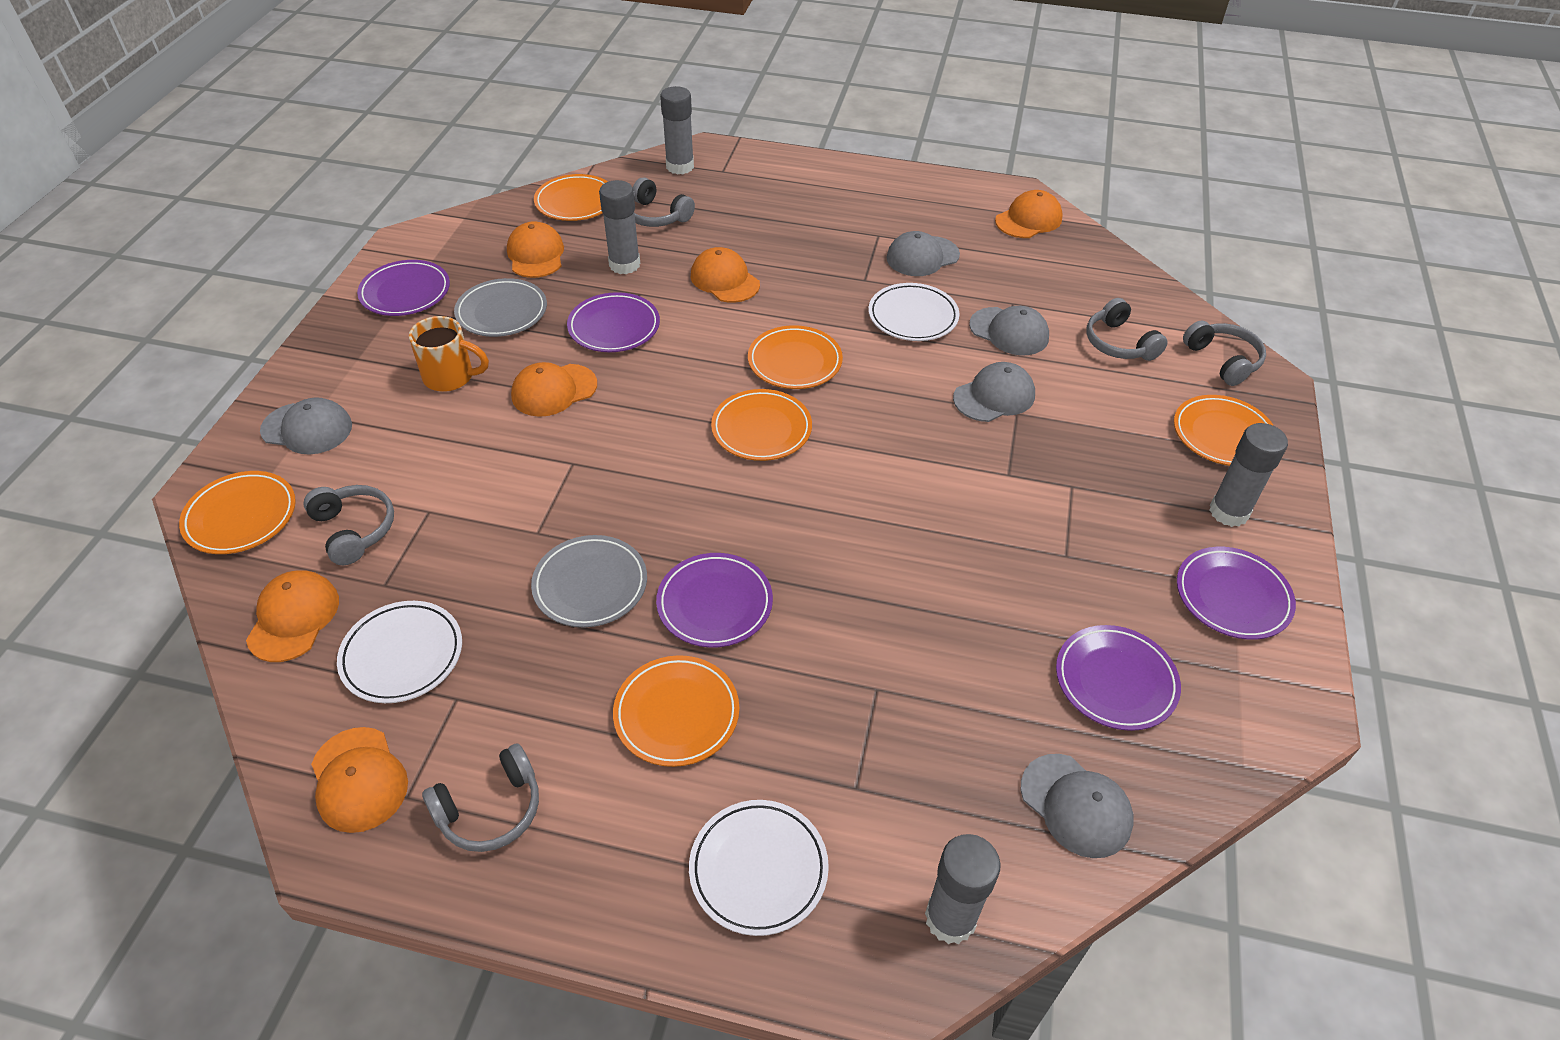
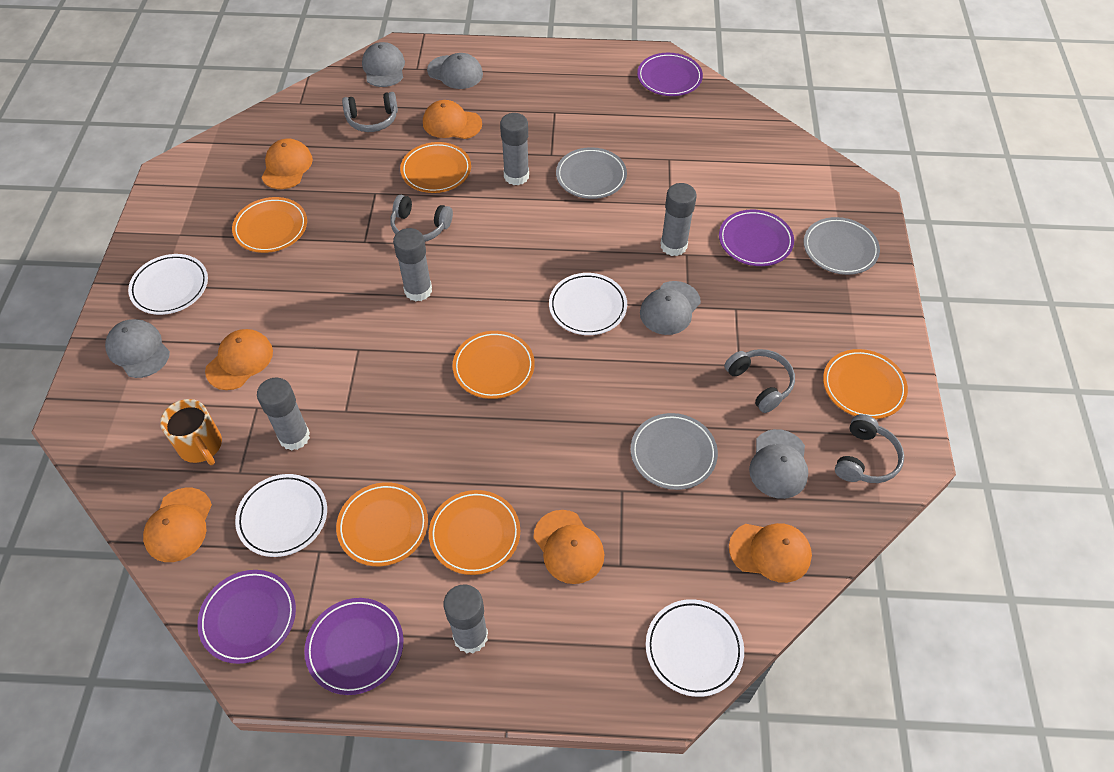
grey glue stick: 4 -> 5
grey headphones: 5 -> 4
grey plate: 2 -> 3
purple plate: 5 -> 4
white plate: 3 -> 4

